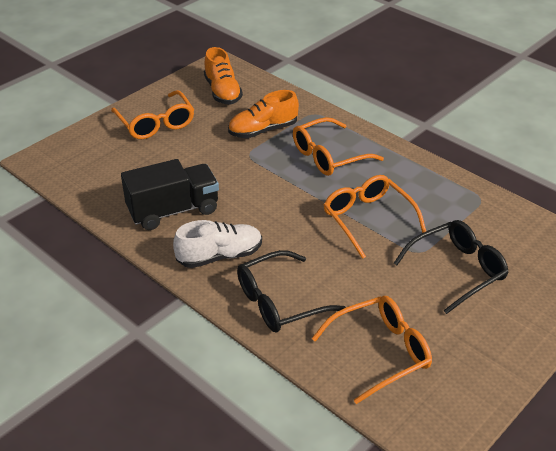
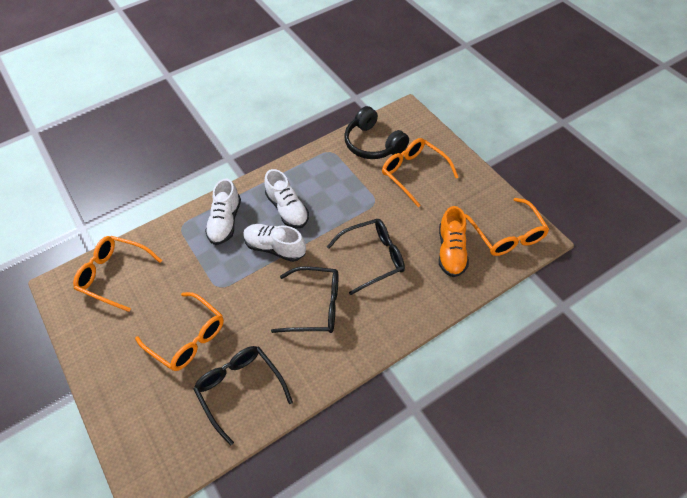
black glasses: 2 -> 3
black headphones: 0 -> 1
black truck: 1 -> 0
orange shoe: 2 -> 1
white shoe: 1 -> 3

